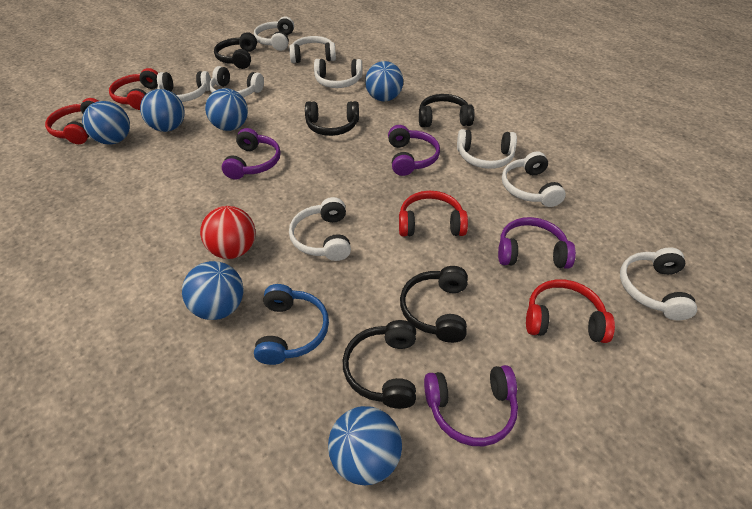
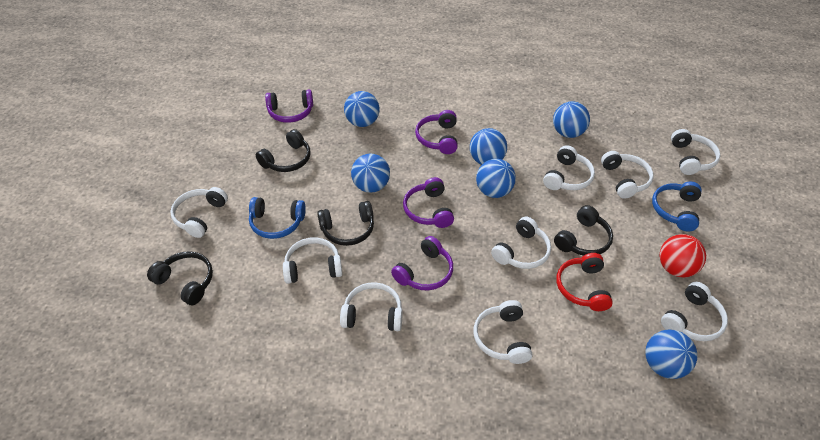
black headphones: 5 -> 4
blue headphones: 1 -> 2
red headphones: 4 -> 1

